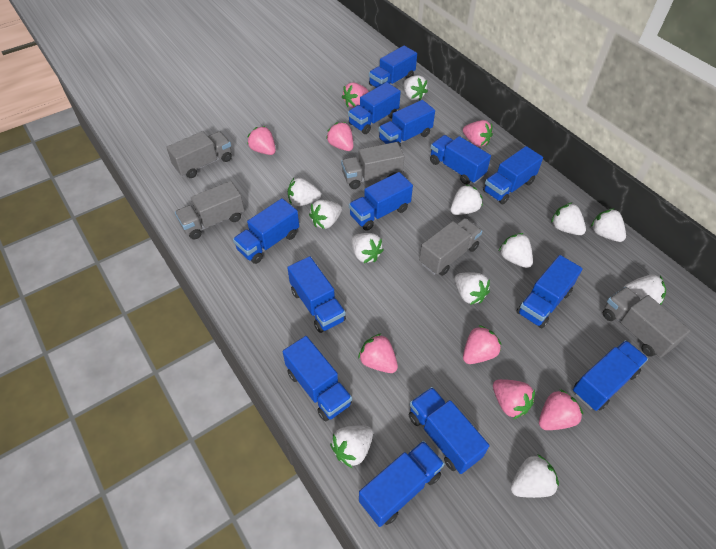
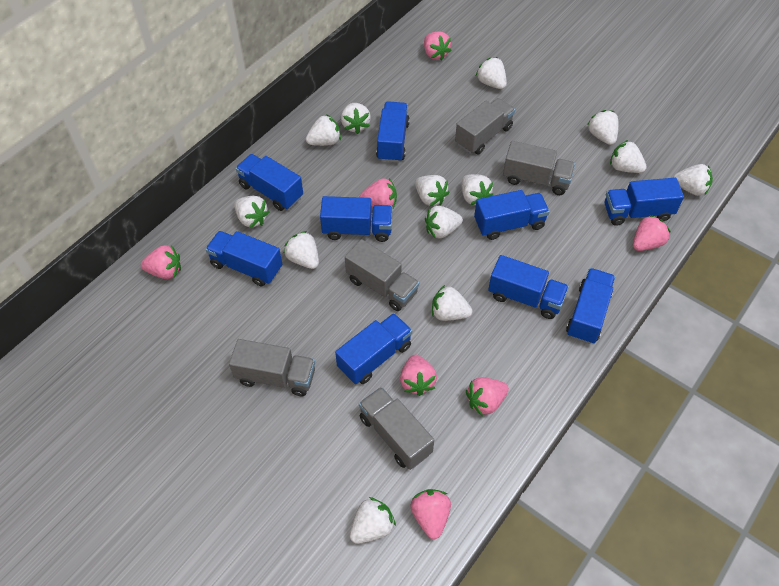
blue truck: 13 -> 9
pink strawberry: 8 -> 7
white strawberry: 12 -> 13

